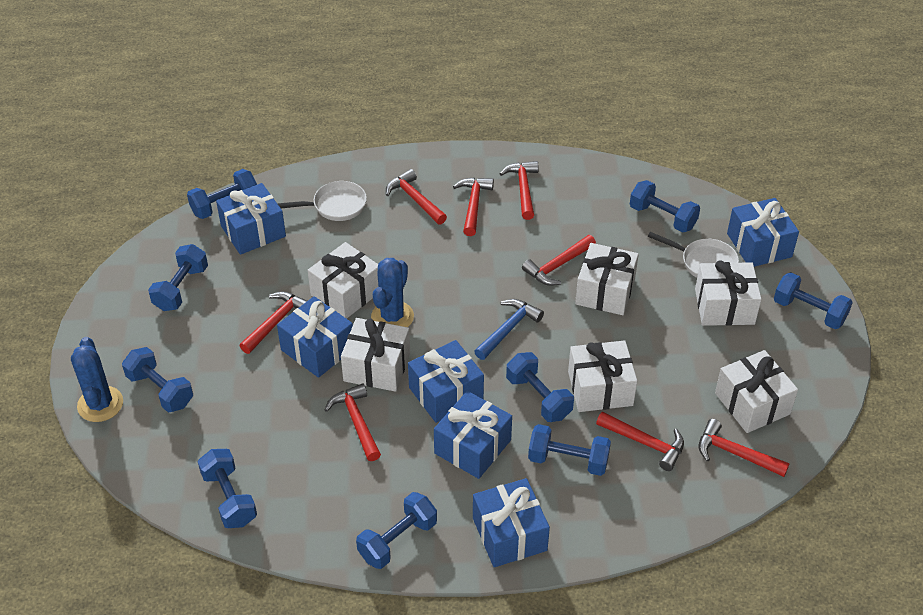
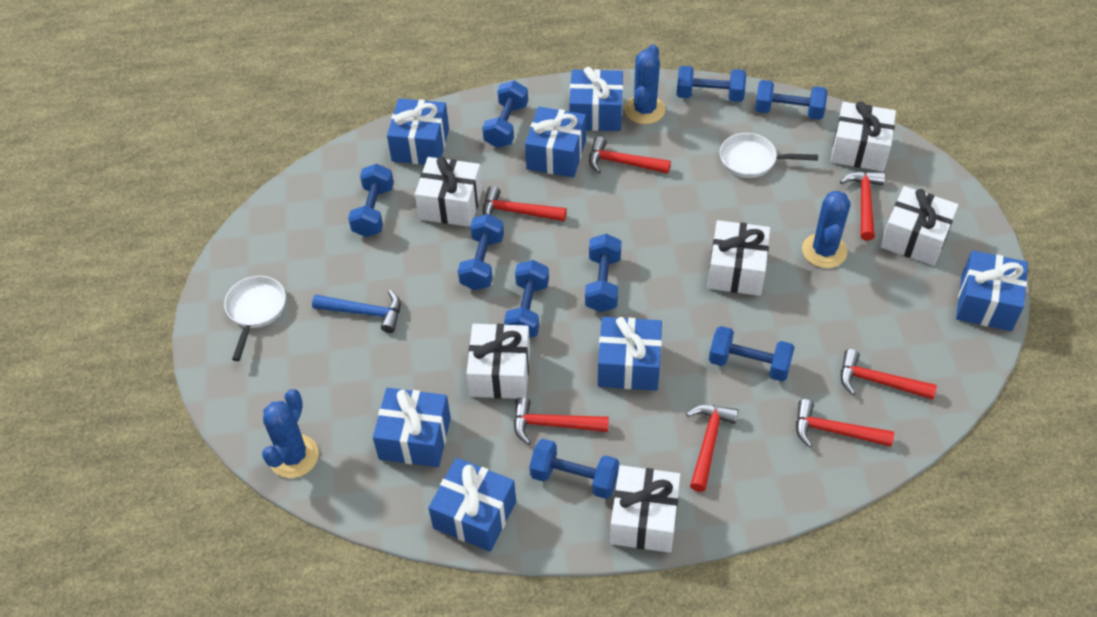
blue cactus: 2 -> 3
blue gift: 6 -> 7
red hammer: 8 -> 7

